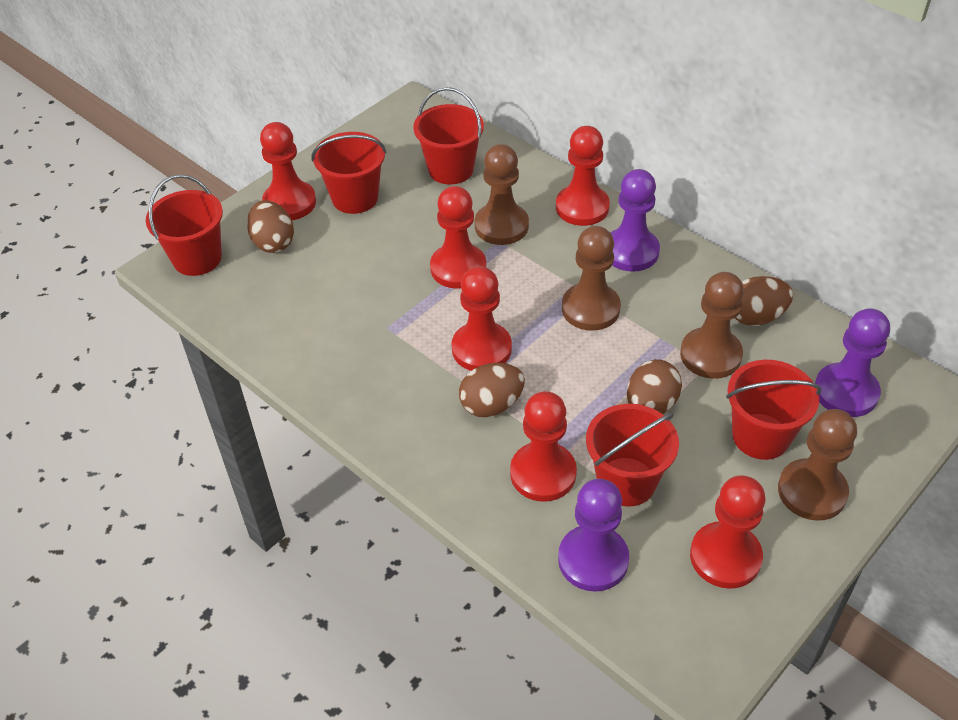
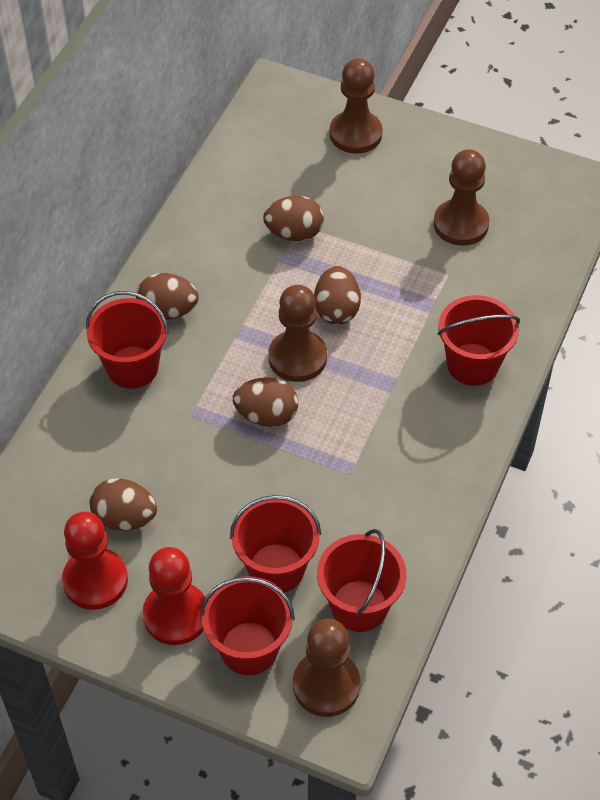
brown egg: 4 -> 5
purple pawn: 3 -> 0
red pawn: 6 -> 2

